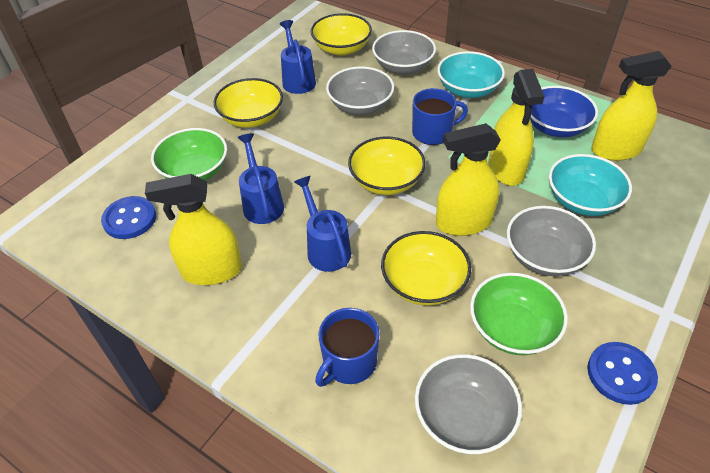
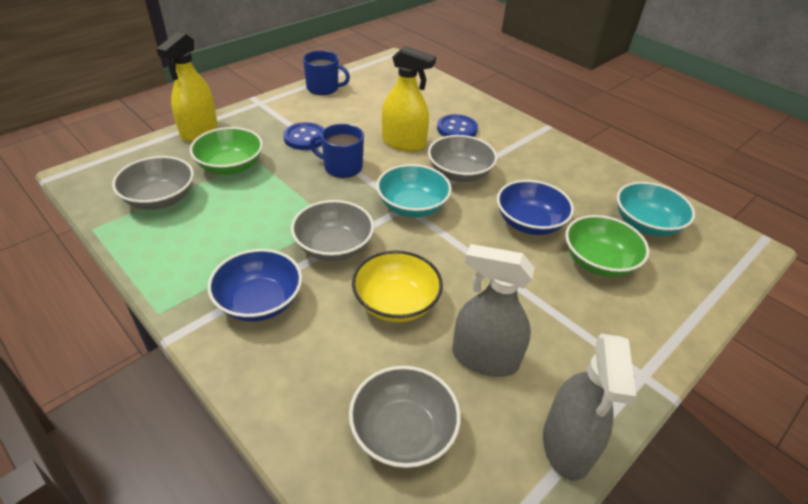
blue bowl: 1 -> 2
blue watering can: 3 -> 0
grey spray bottle: 0 -> 2
yellow bowl: 4 -> 1
yellow spray bottle: 4 -> 2

